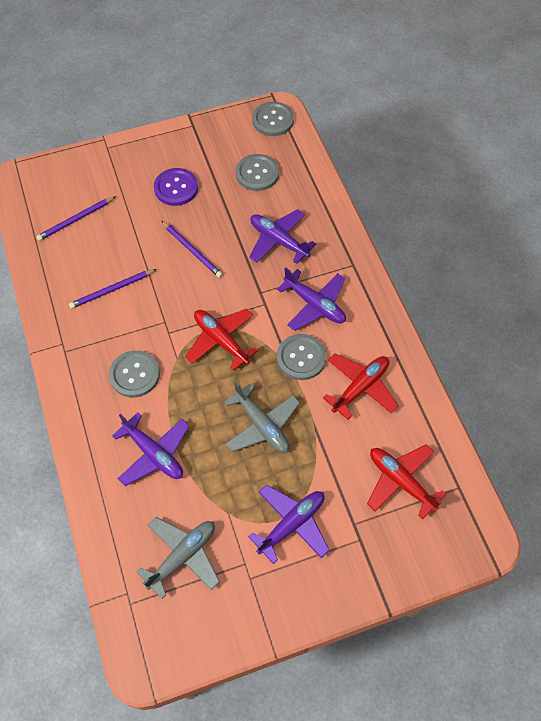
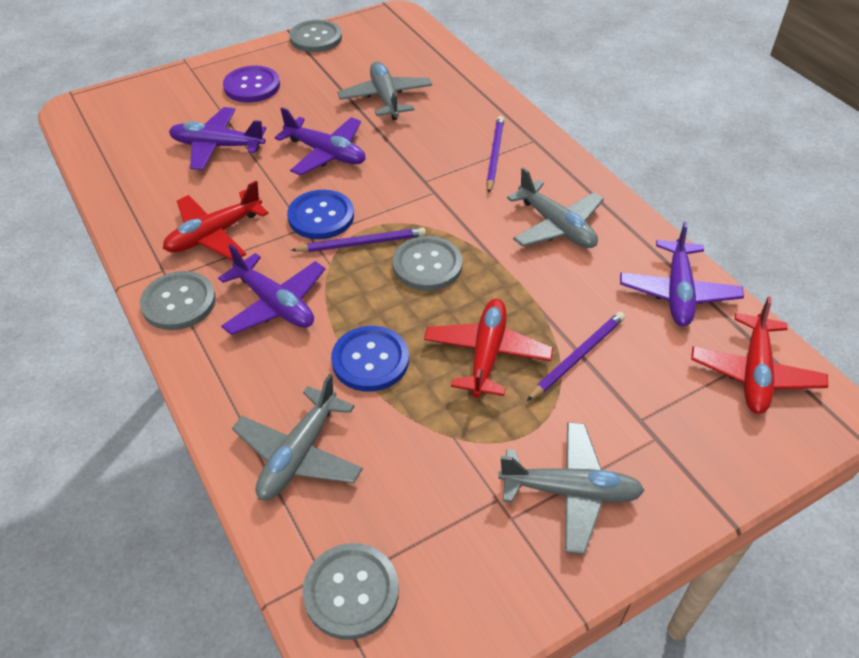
blue button: 0 -> 2
grey plane: 2 -> 4

